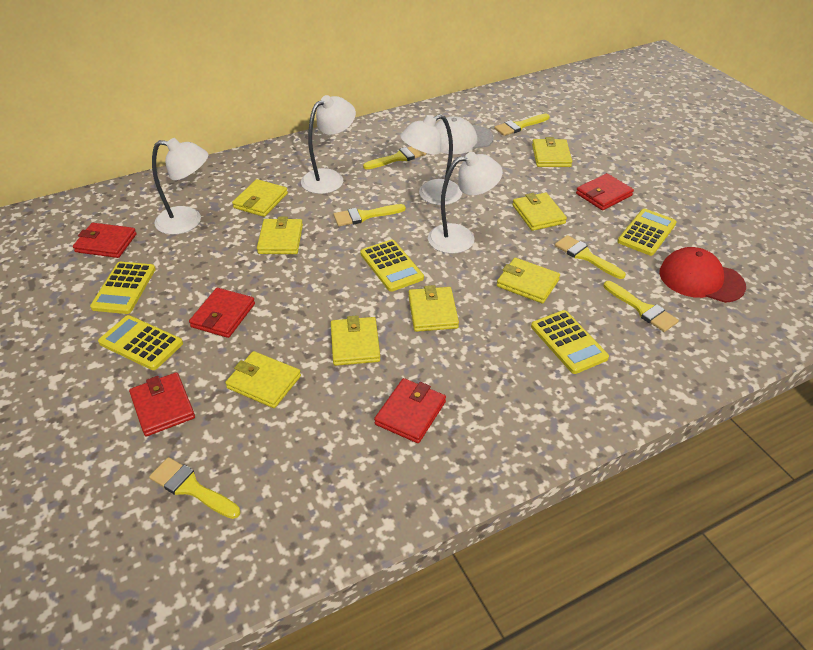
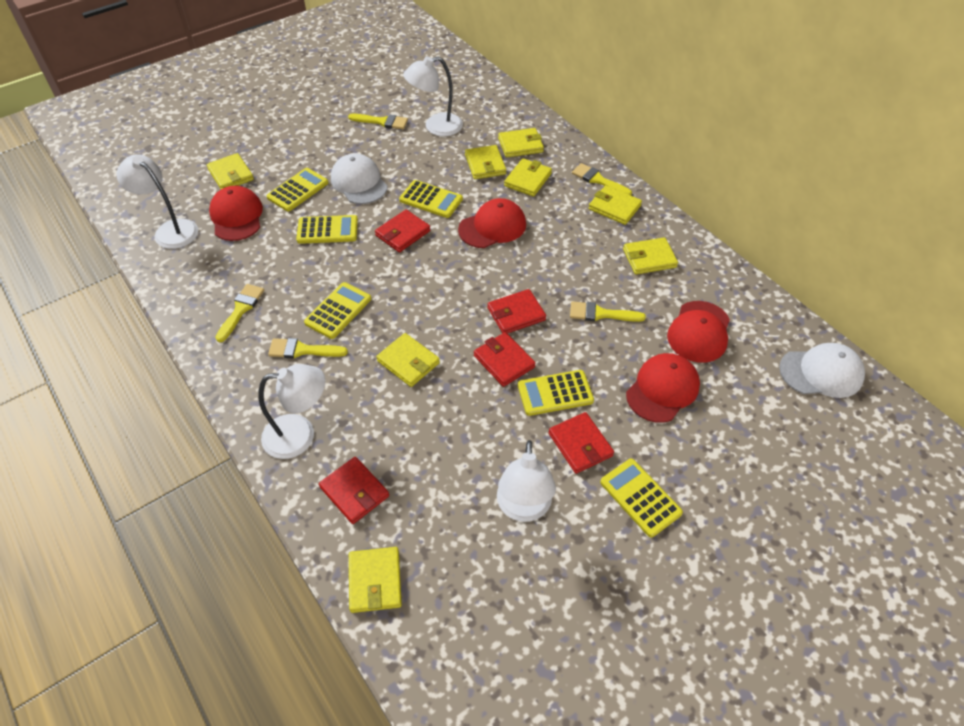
red cap: 1 -> 4
white cap: 1 -> 2
yellow brush: 6 -> 5
yellow calculator: 5 -> 6

